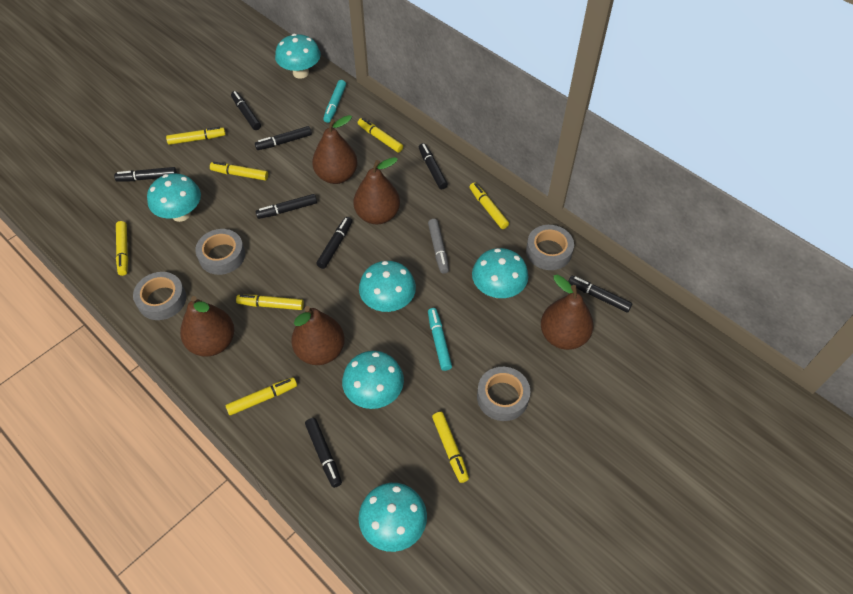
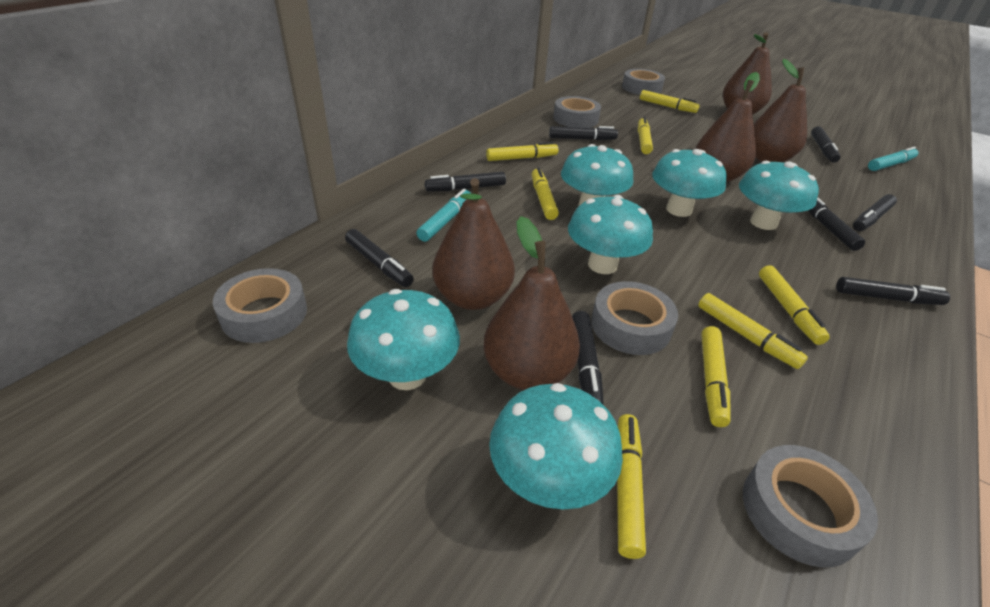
grey marker: 1 -> 0
grey tape: 4 -> 5

